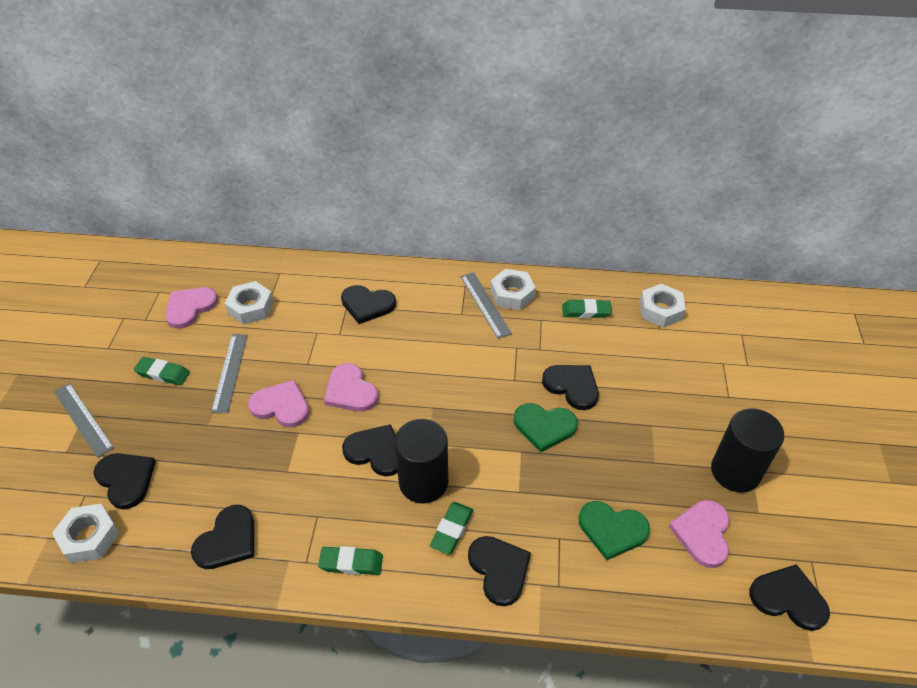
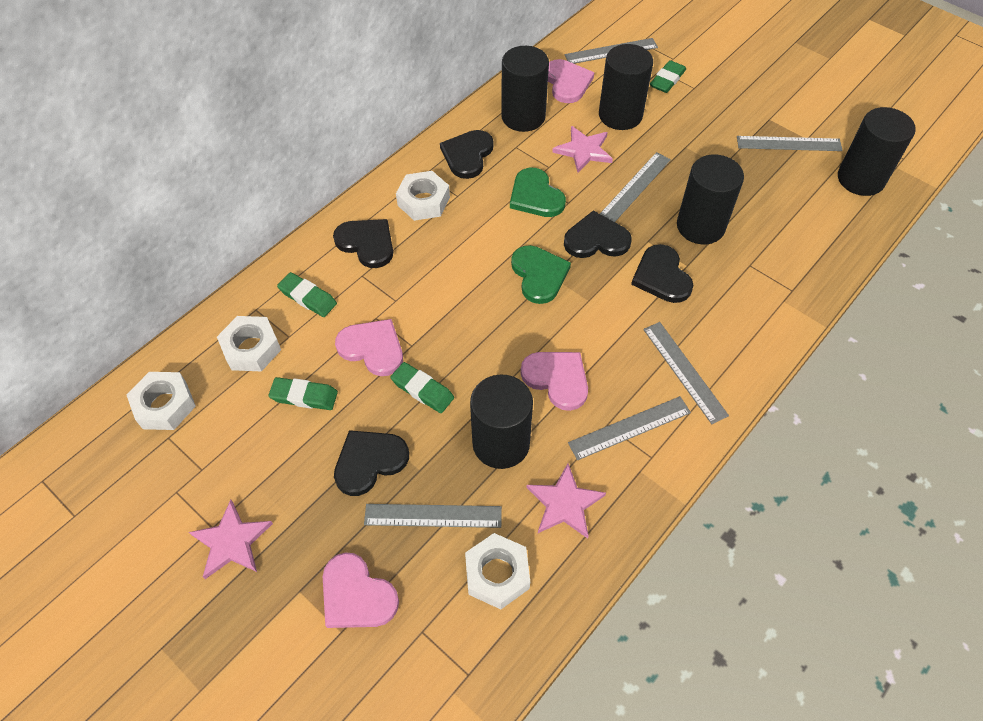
black cylinder: 2 -> 5
black heart: 7 -> 5
grey ruler: 3 -> 6
pink star: 0 -> 3

